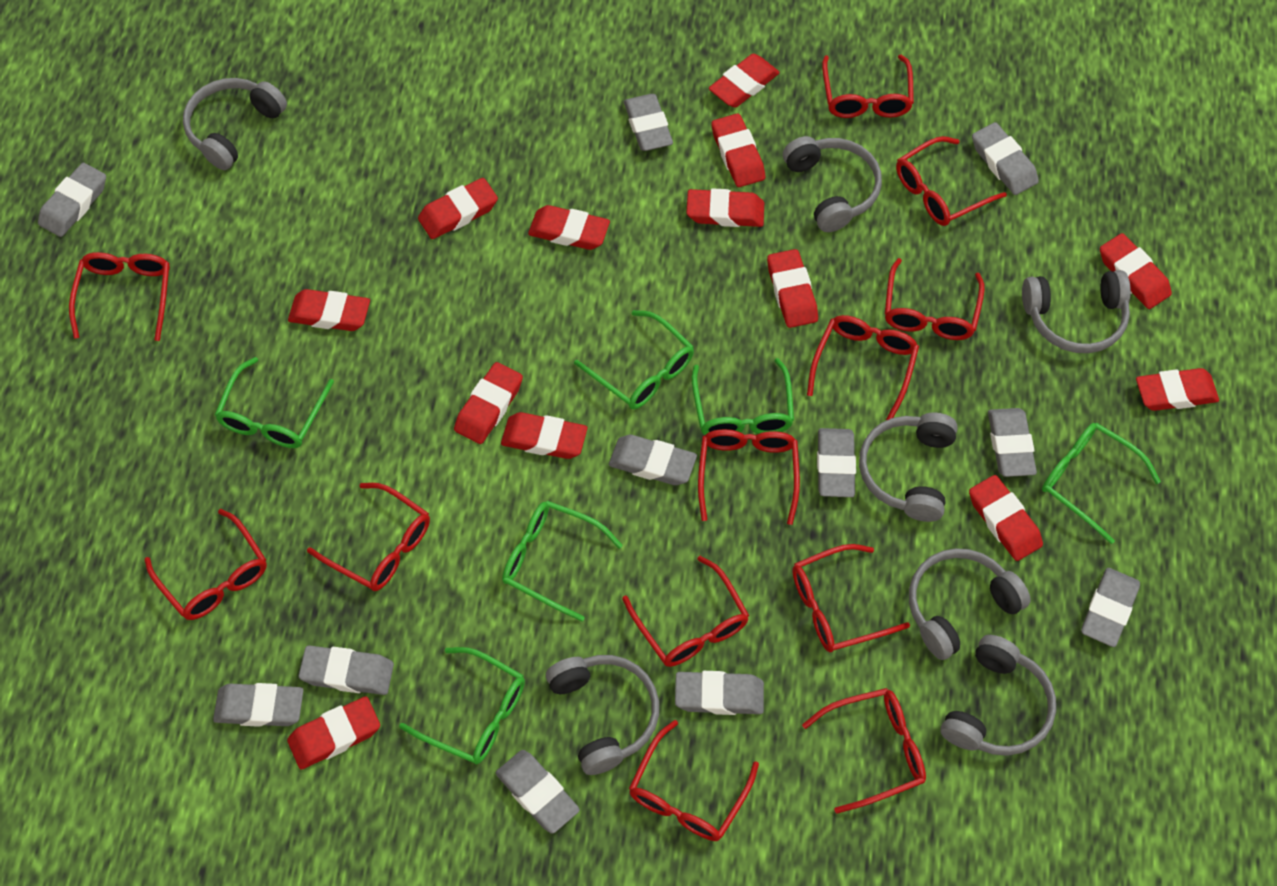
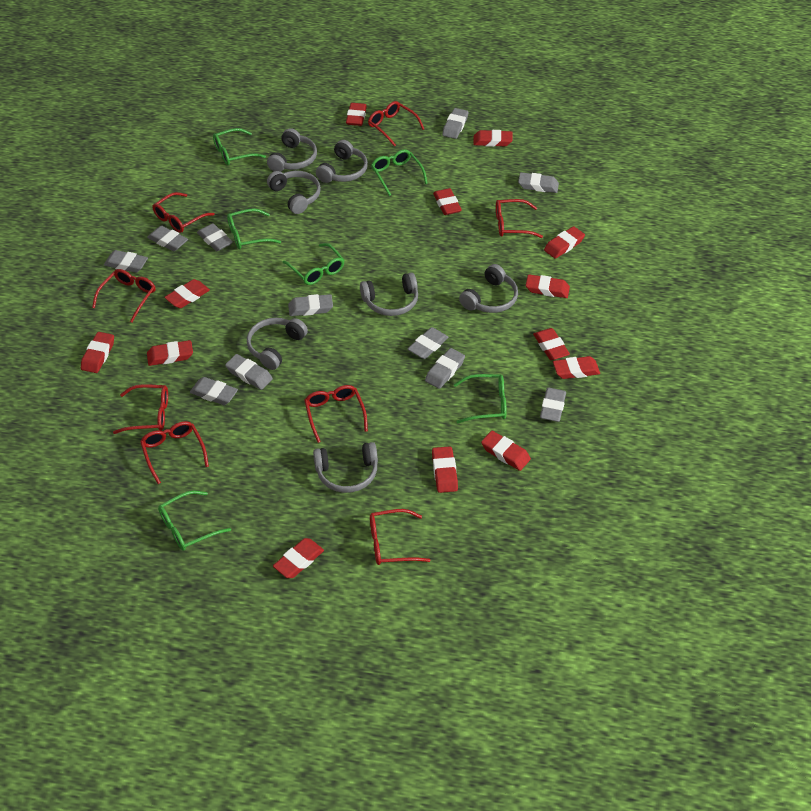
red glasses: 12 -> 8

